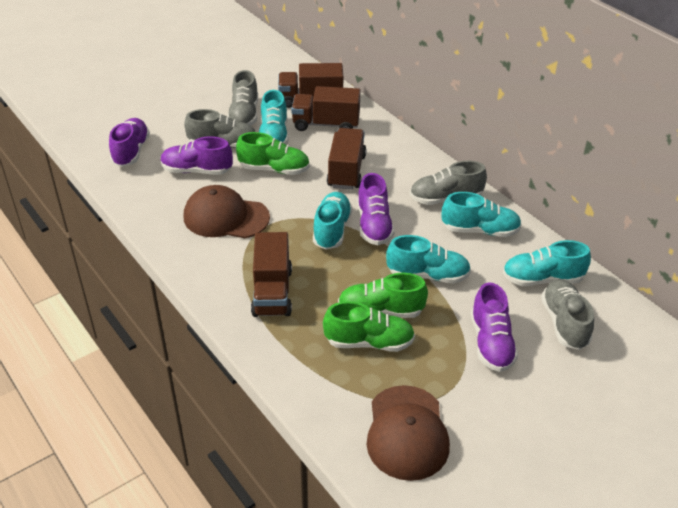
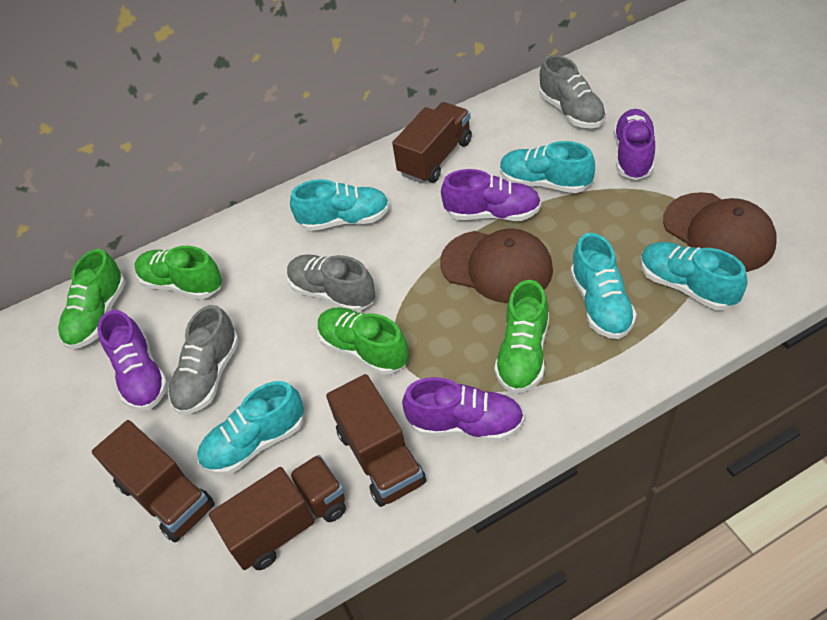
green shoe: 3 -> 4
grey shoe: 4 -> 3

